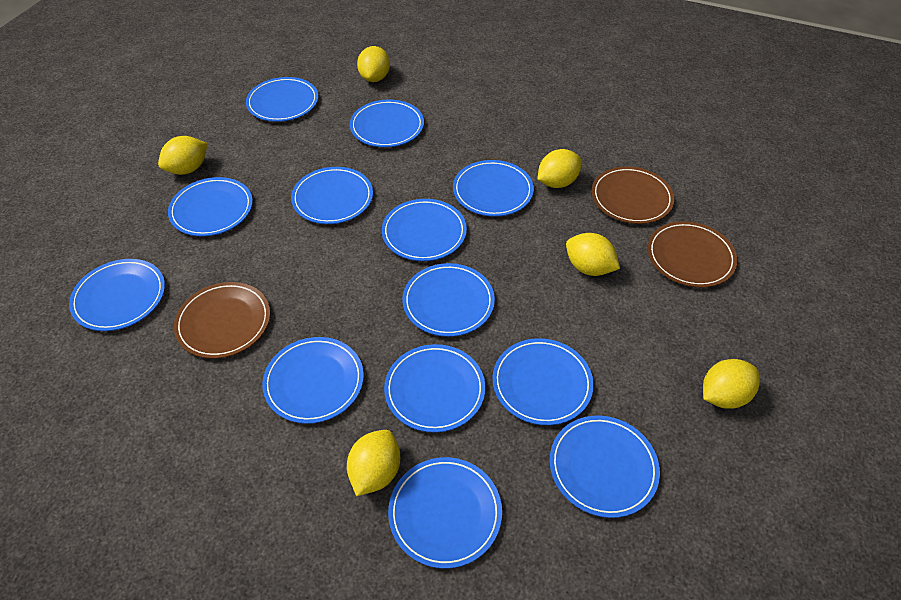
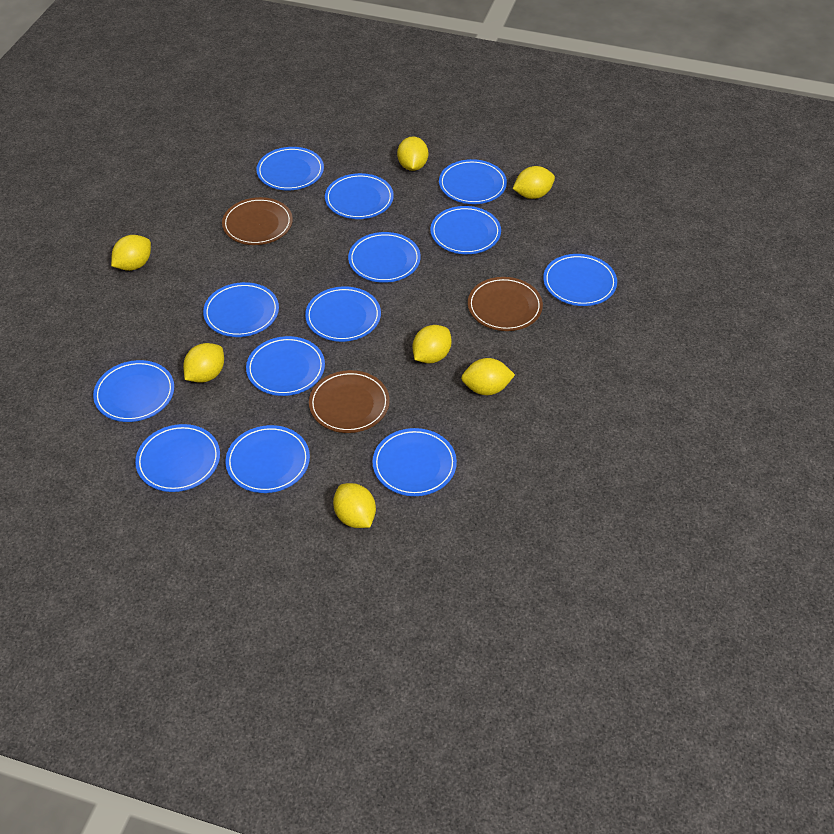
yellow lemon: 6 -> 7

